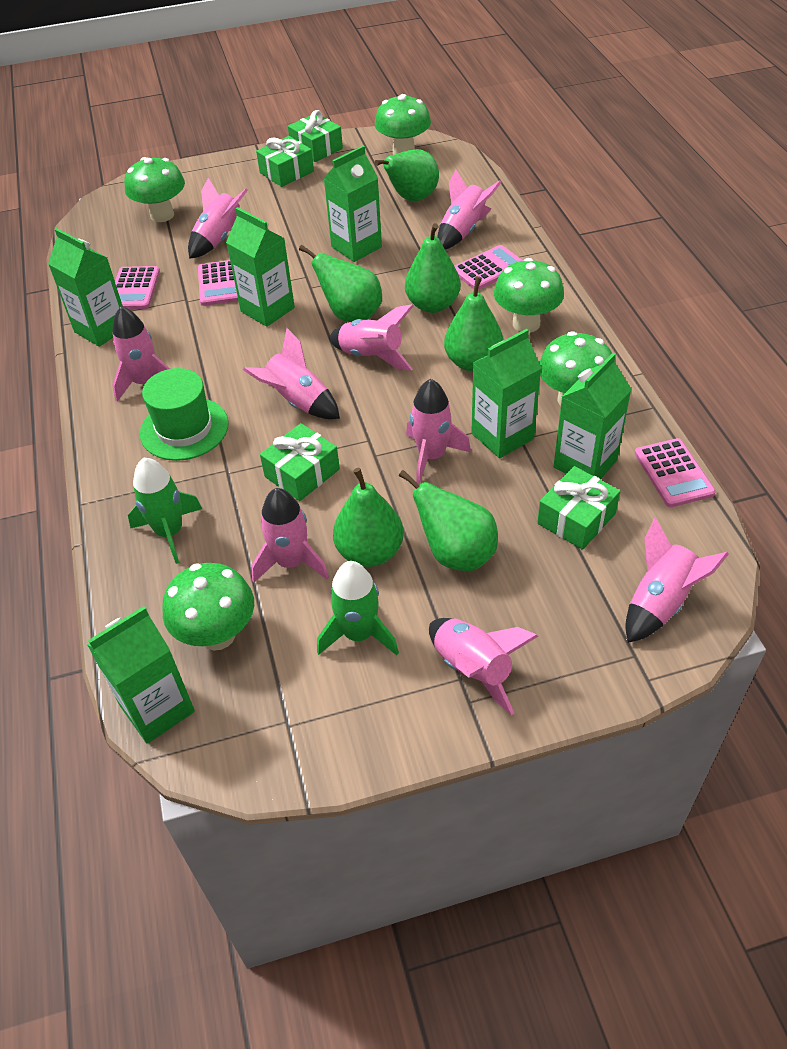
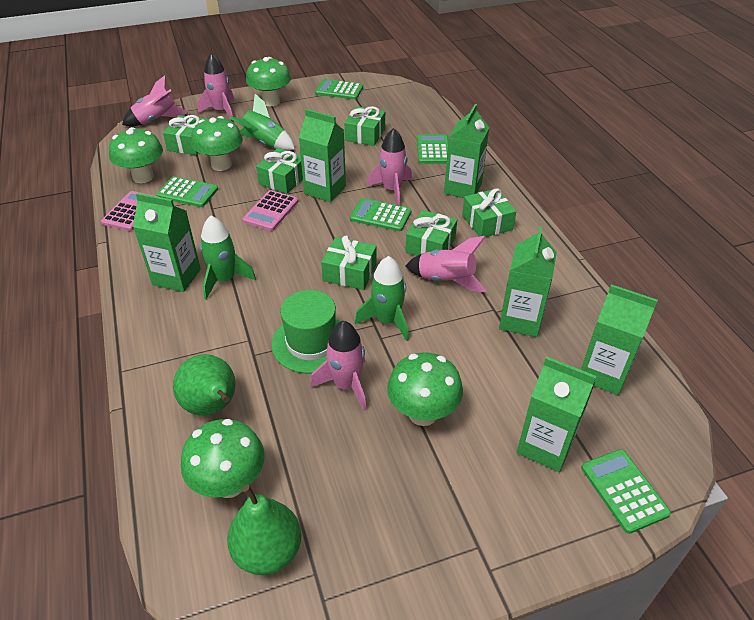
green calculator: 0 -> 5
green gift: 4 -> 6
green pear: 6 -> 2
green rocket: 2 -> 3
pink calculator: 4 -> 2
pink rocket: 9 -> 5

